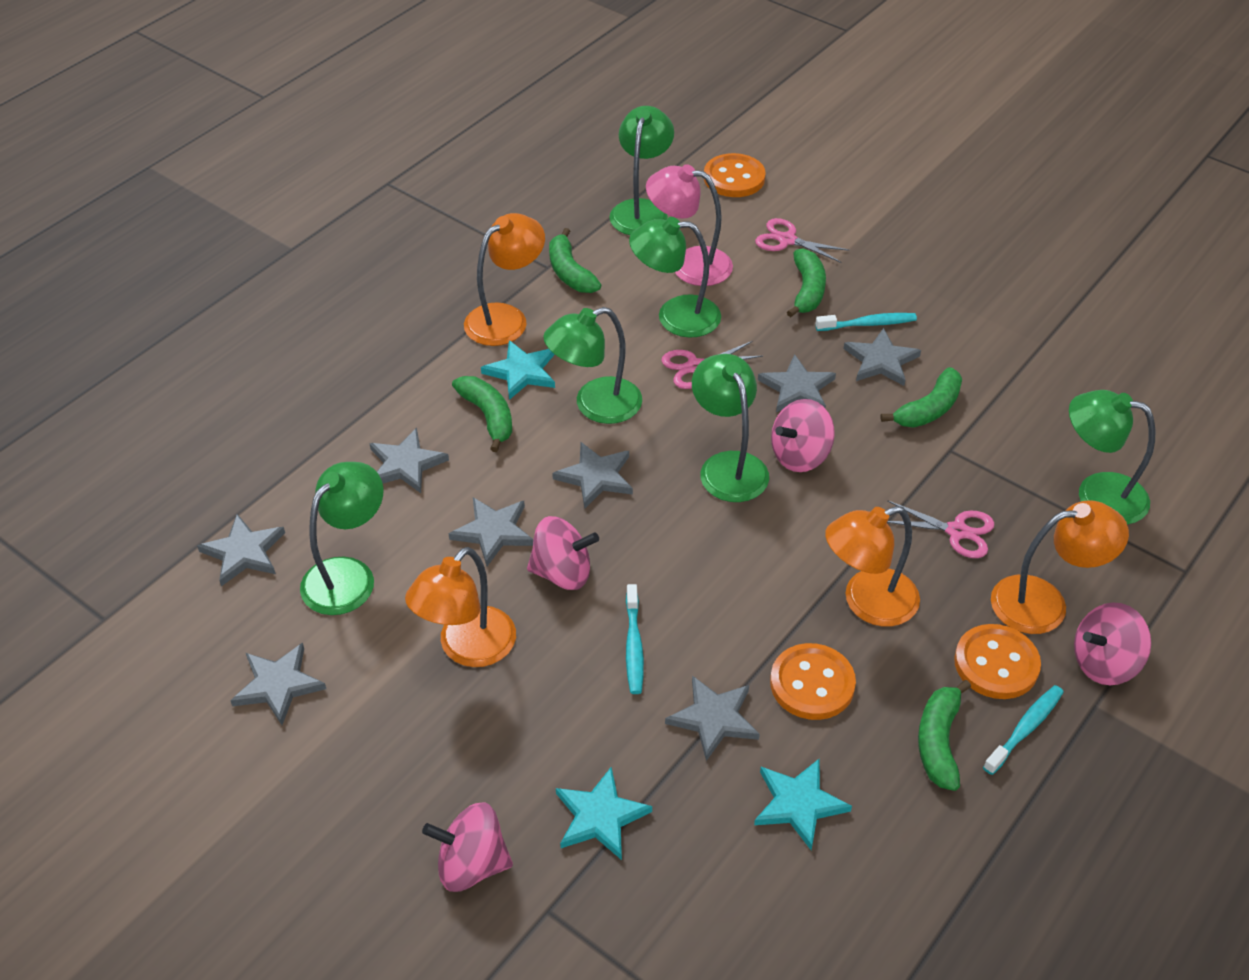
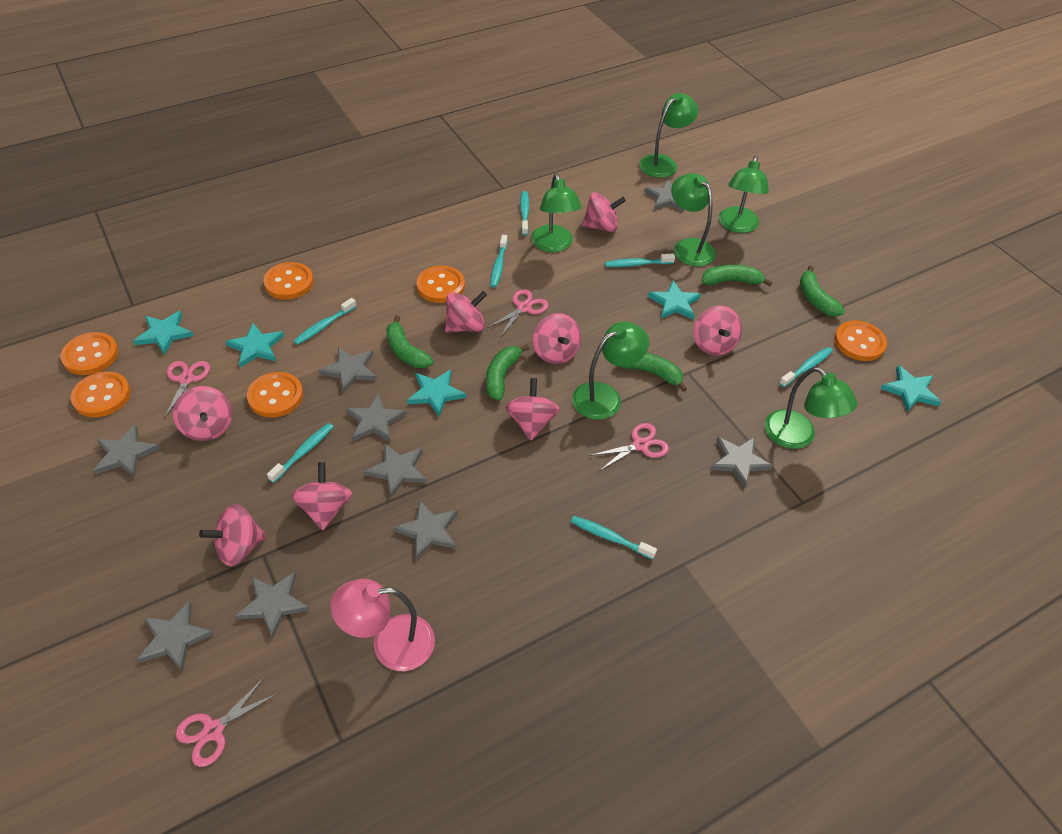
grey star: 8 -> 9
orange button: 3 -> 6
orange lamp: 4 -> 0
pink scissors: 3 -> 4
pink spinning top: 4 -> 8
turquoise star: 3 -> 5
turquoise toothbrush: 3 -> 7

